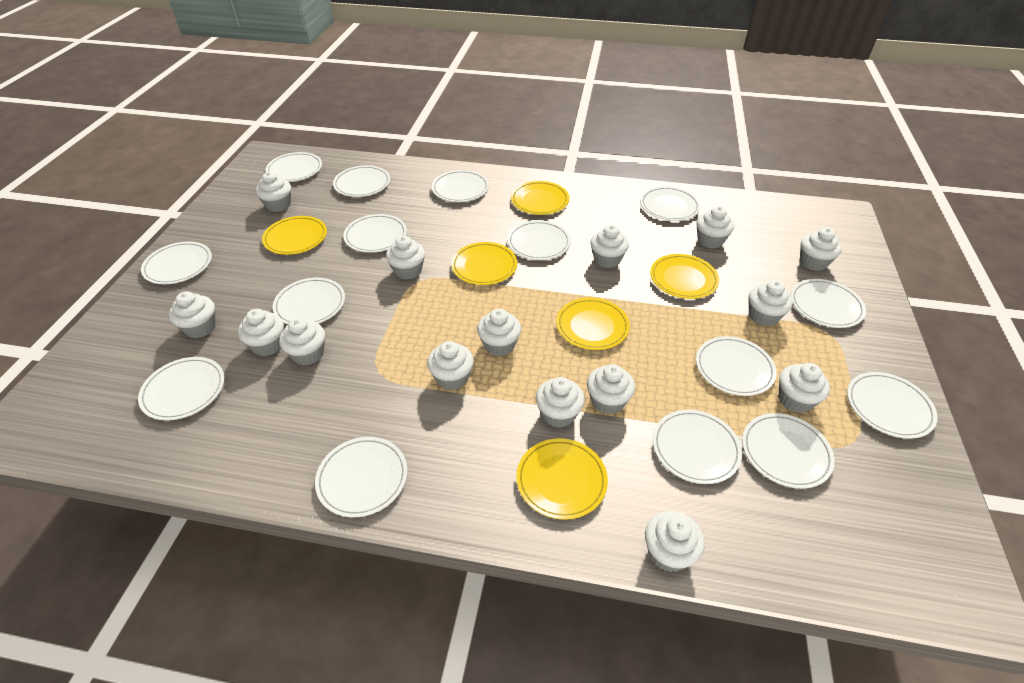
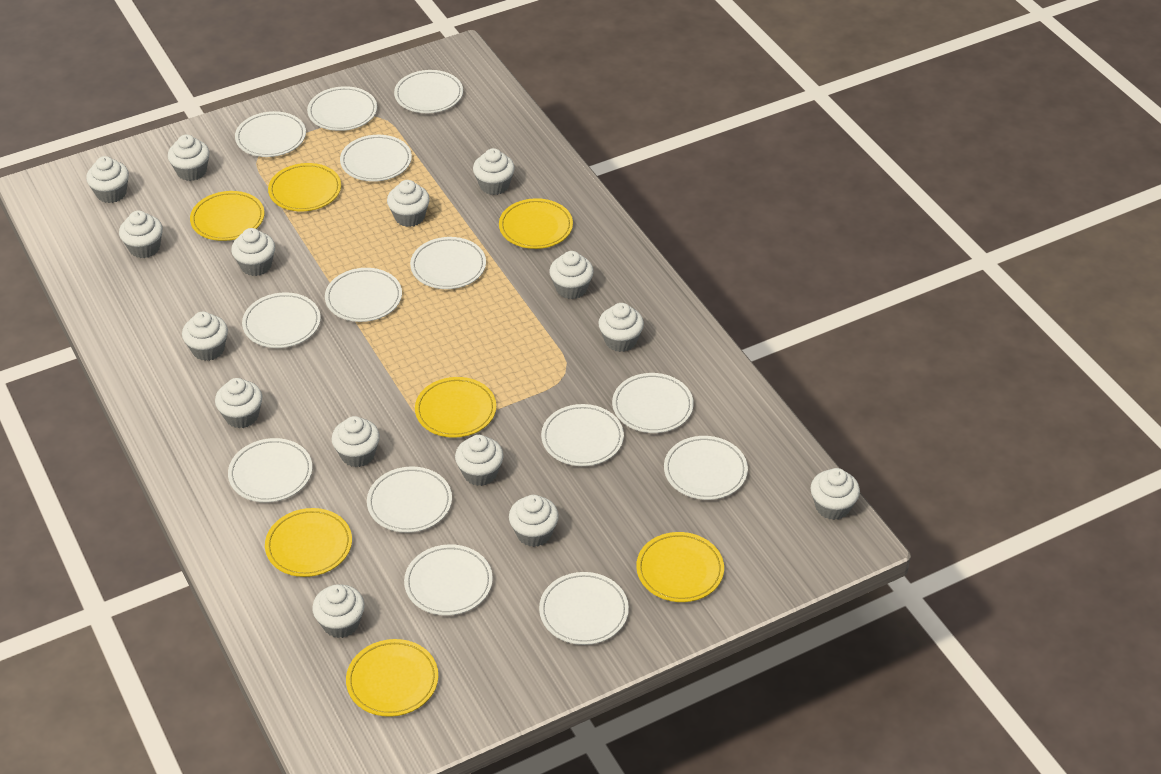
white plate: 15 -> 14
yellow plate: 6 -> 7

